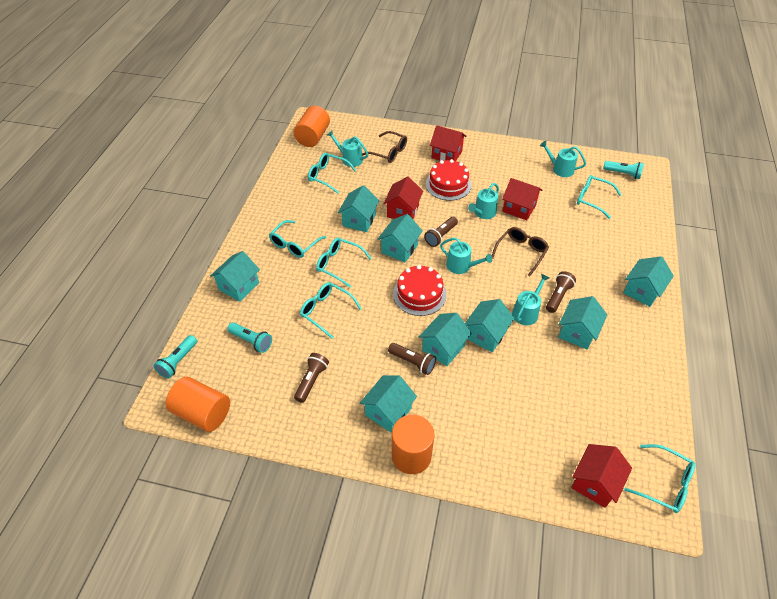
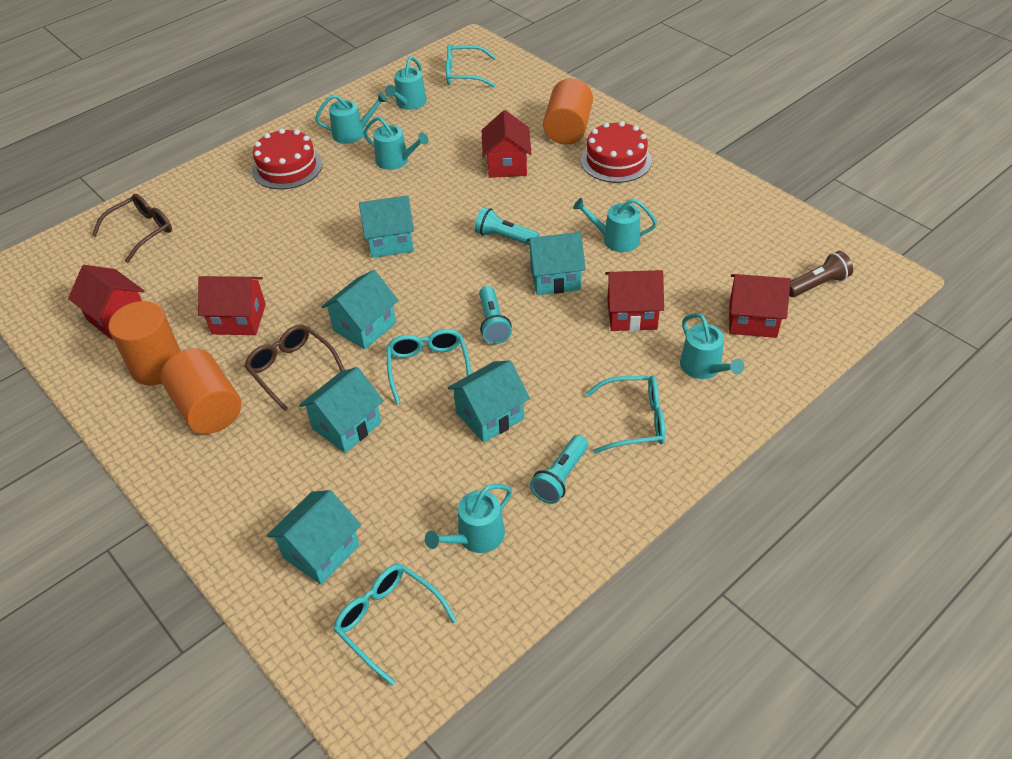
brown flashlight: 4 -> 1
red house: 4 -> 5
turquoise glasses: 6 -> 4
turquoise house: 8 -> 6
turquoise watering can: 5 -> 6

